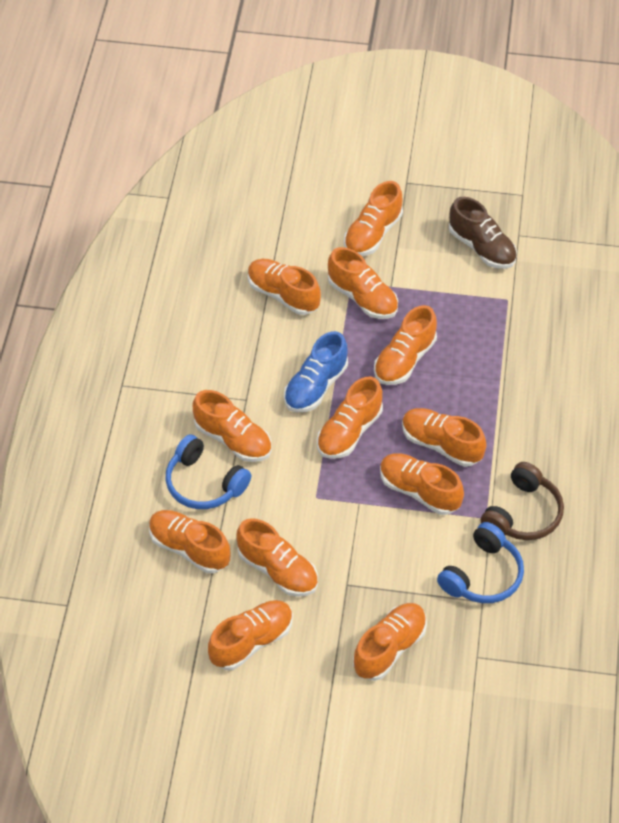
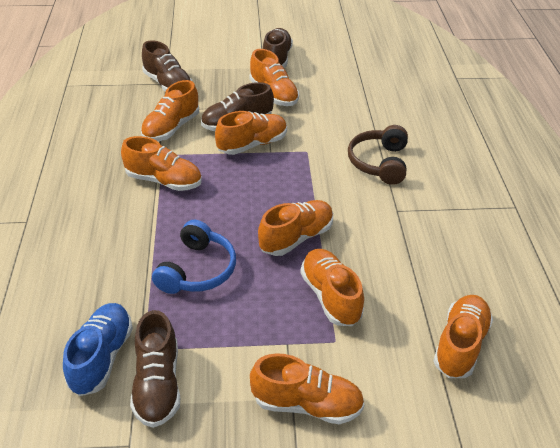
blue headphones: 2 -> 1
brown shoe: 1 -> 4
orange shoe: 12 -> 8

